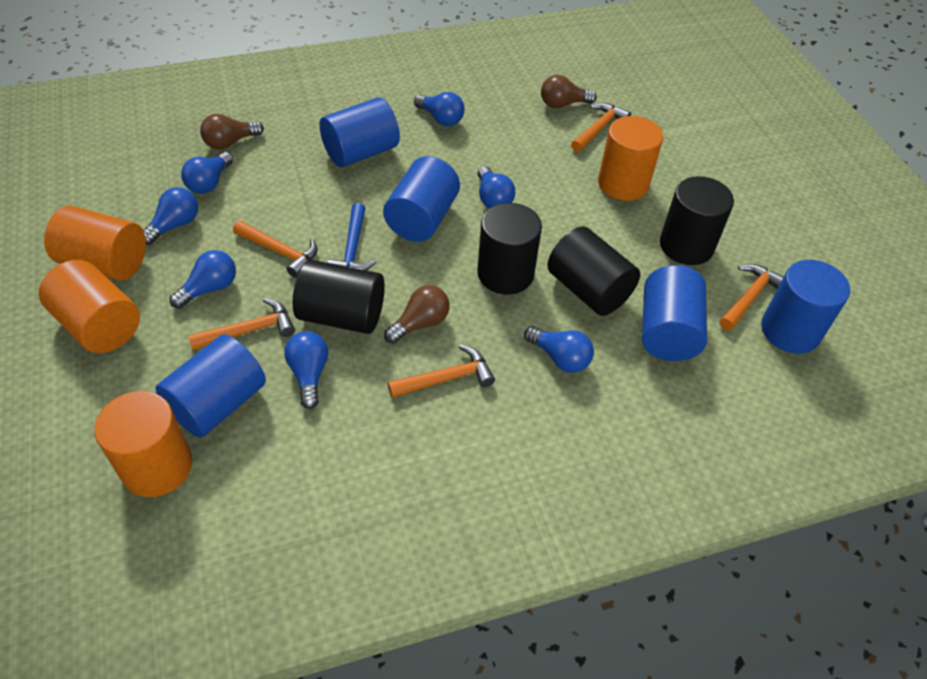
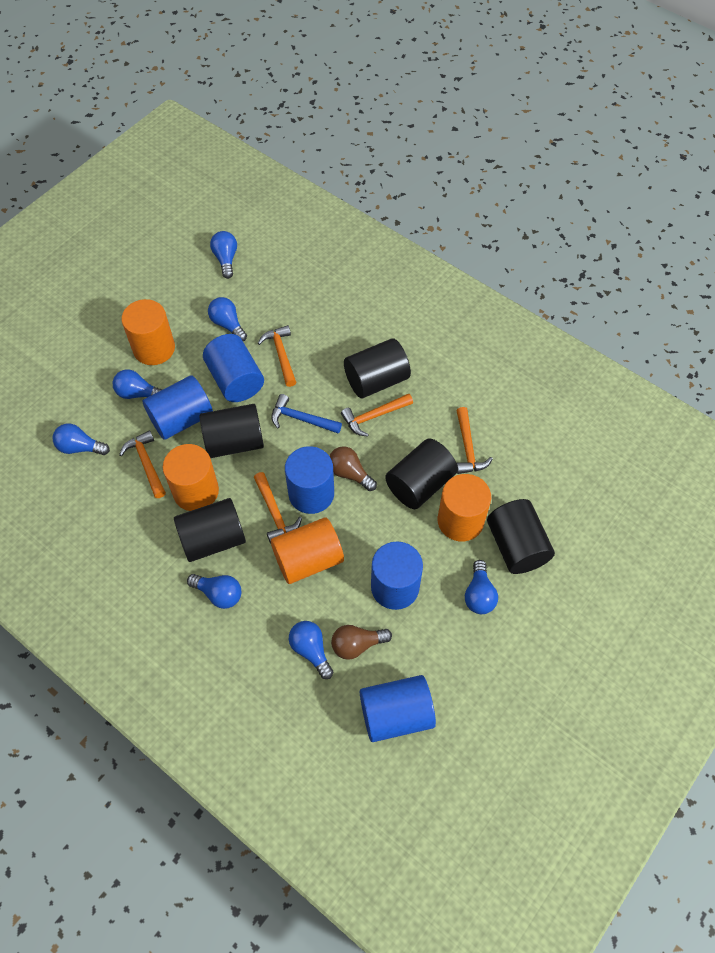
black cylinder: 4 -> 5
brown light bulb: 3 -> 2

